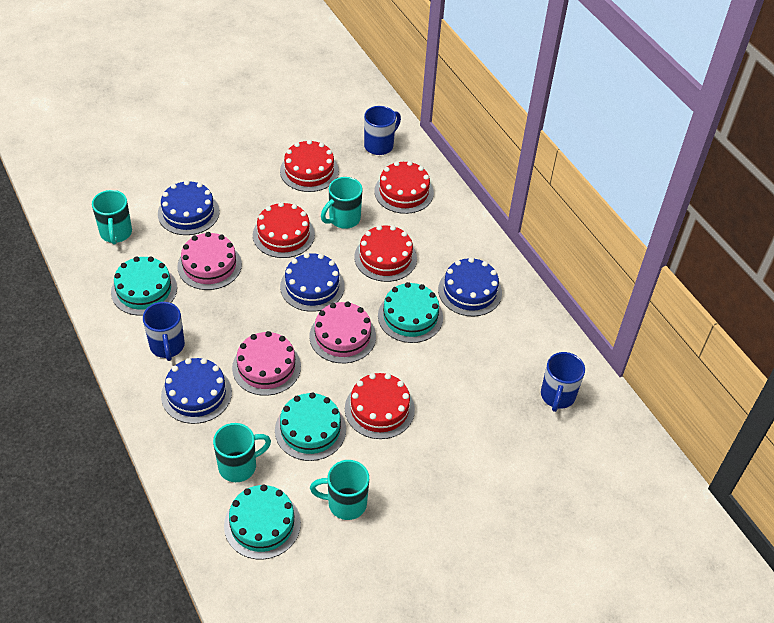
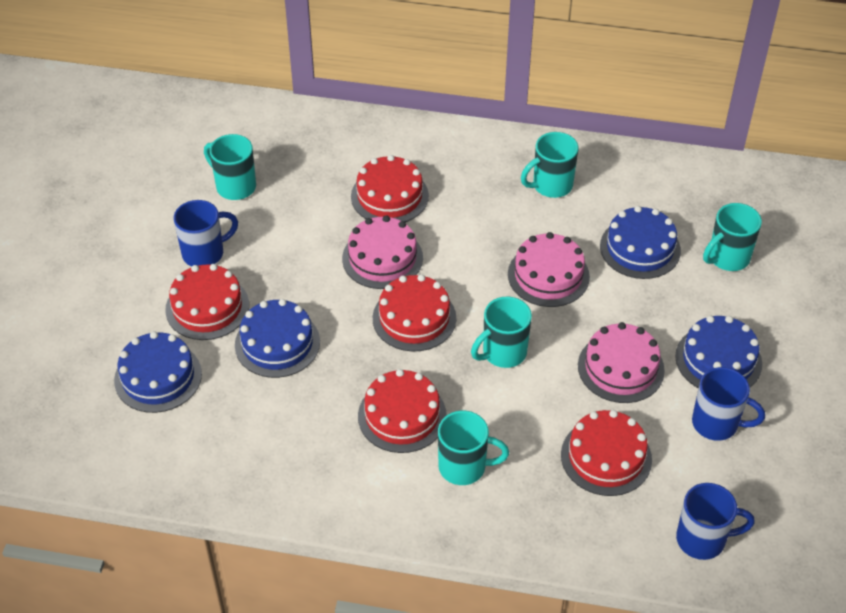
turquoise cake: 4 -> 0
turquoise mug: 4 -> 5

